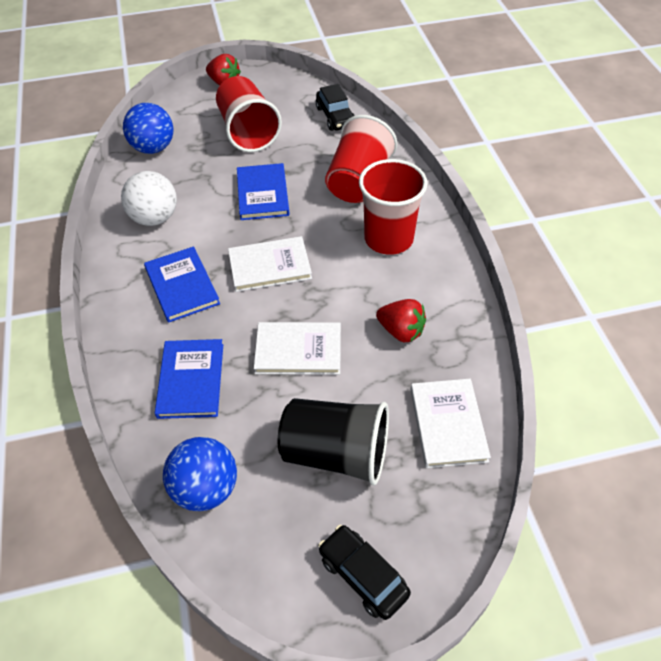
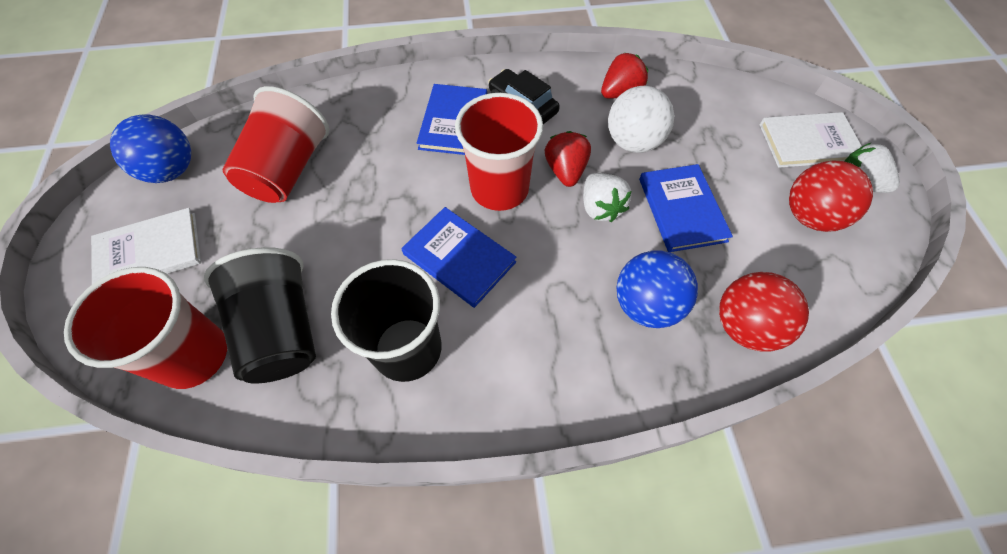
black car: 2 -> 1
black cup: 1 -> 2
red ball: 0 -> 2
white book: 3 -> 2
white strawberry: 0 -> 2

